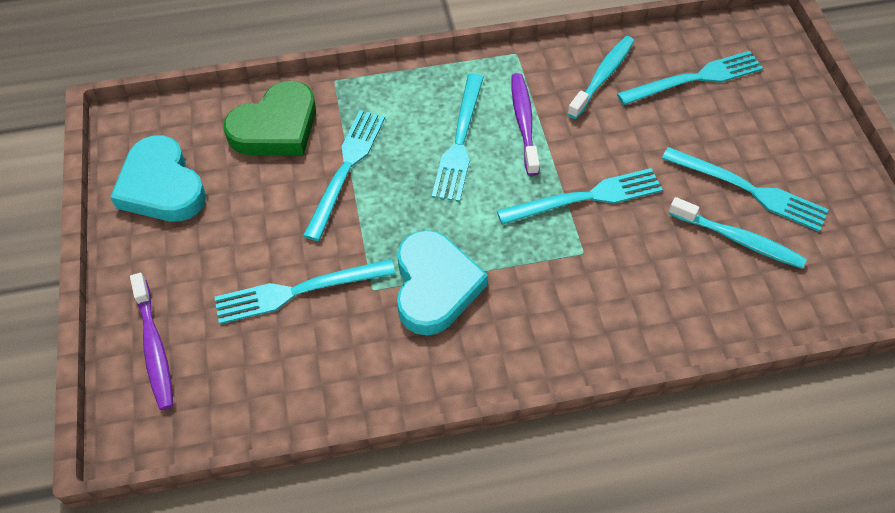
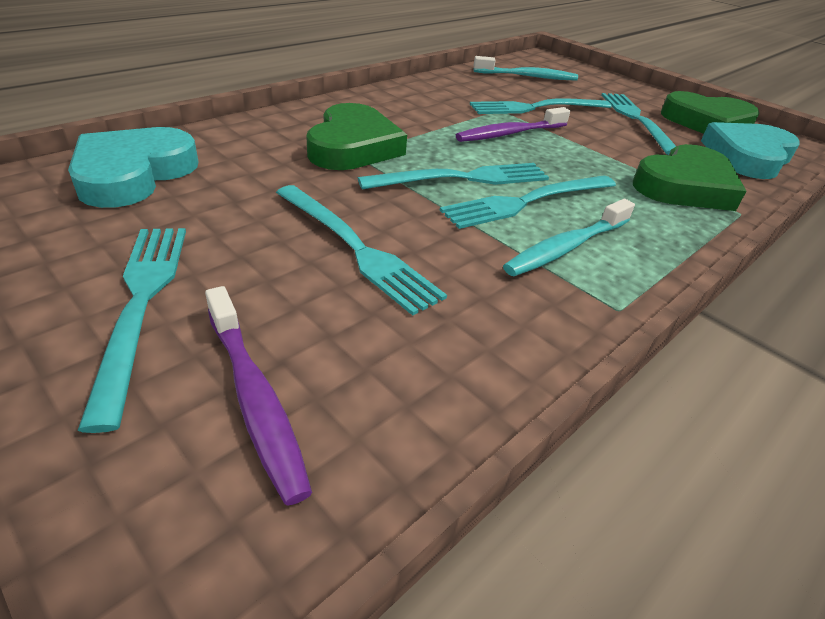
green heart: 1 -> 3

